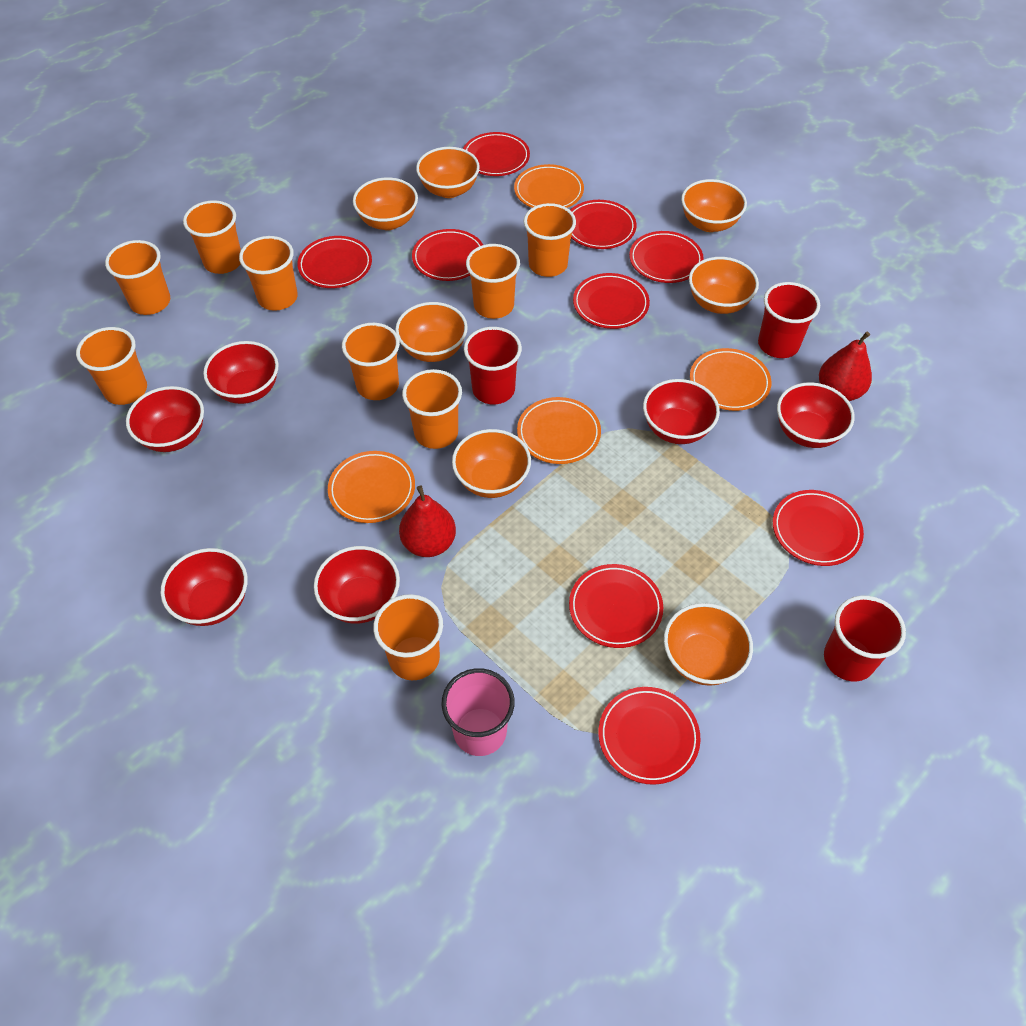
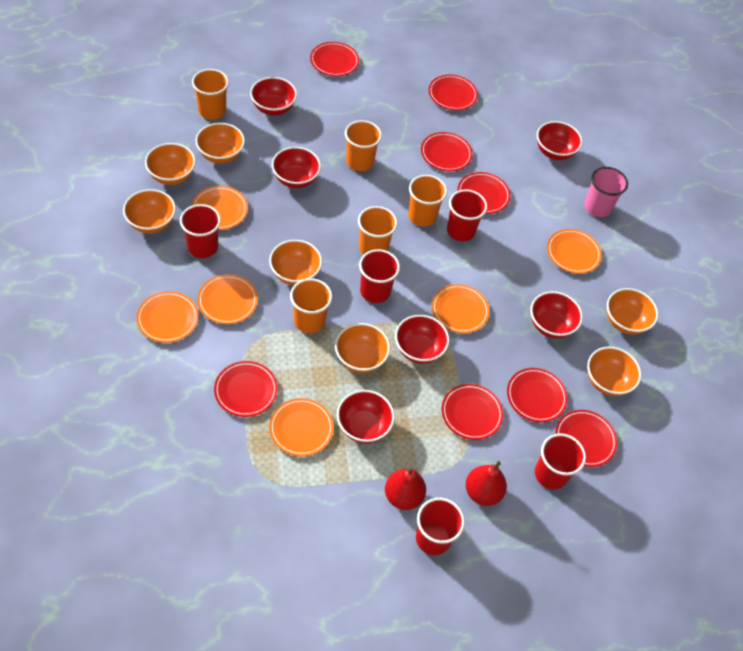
orange cup: 9 -> 5
orange plate: 4 -> 6
red cup: 3 -> 5
red plate: 9 -> 8

